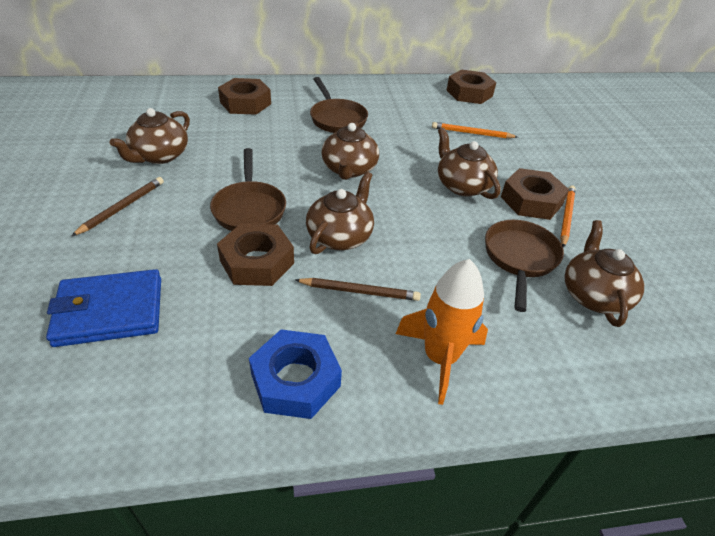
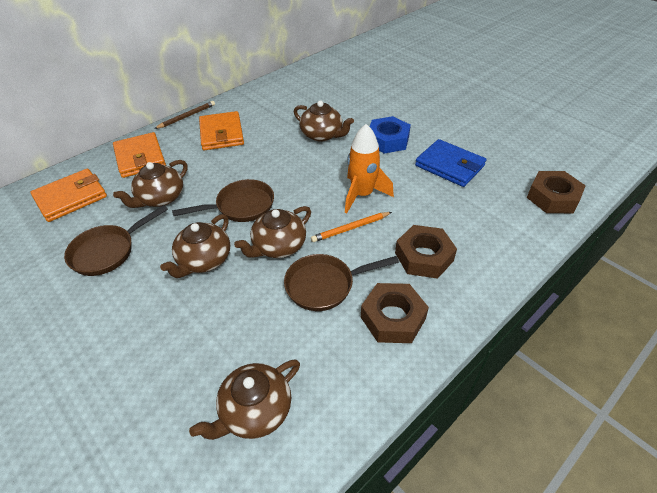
brown nut: 4 -> 3
brown pencil: 2 -> 1
orange pencil: 2 -> 1
orange wallet: 0 -> 3

